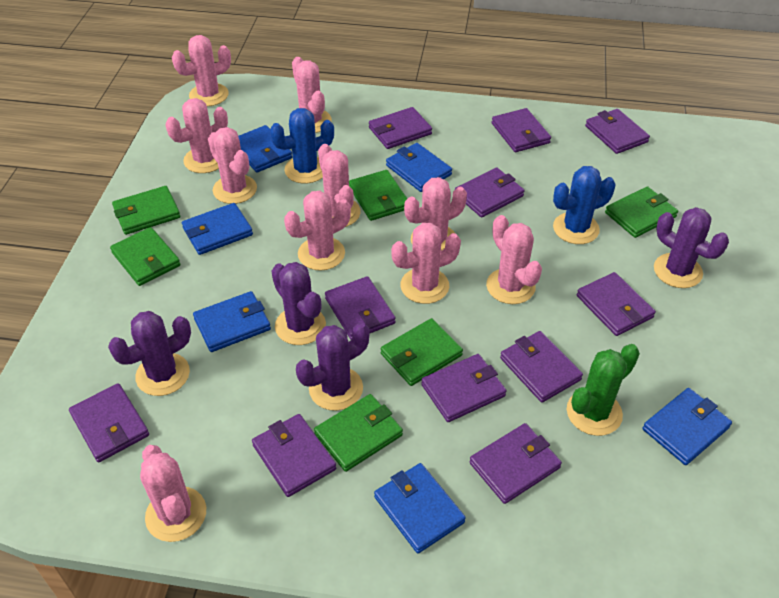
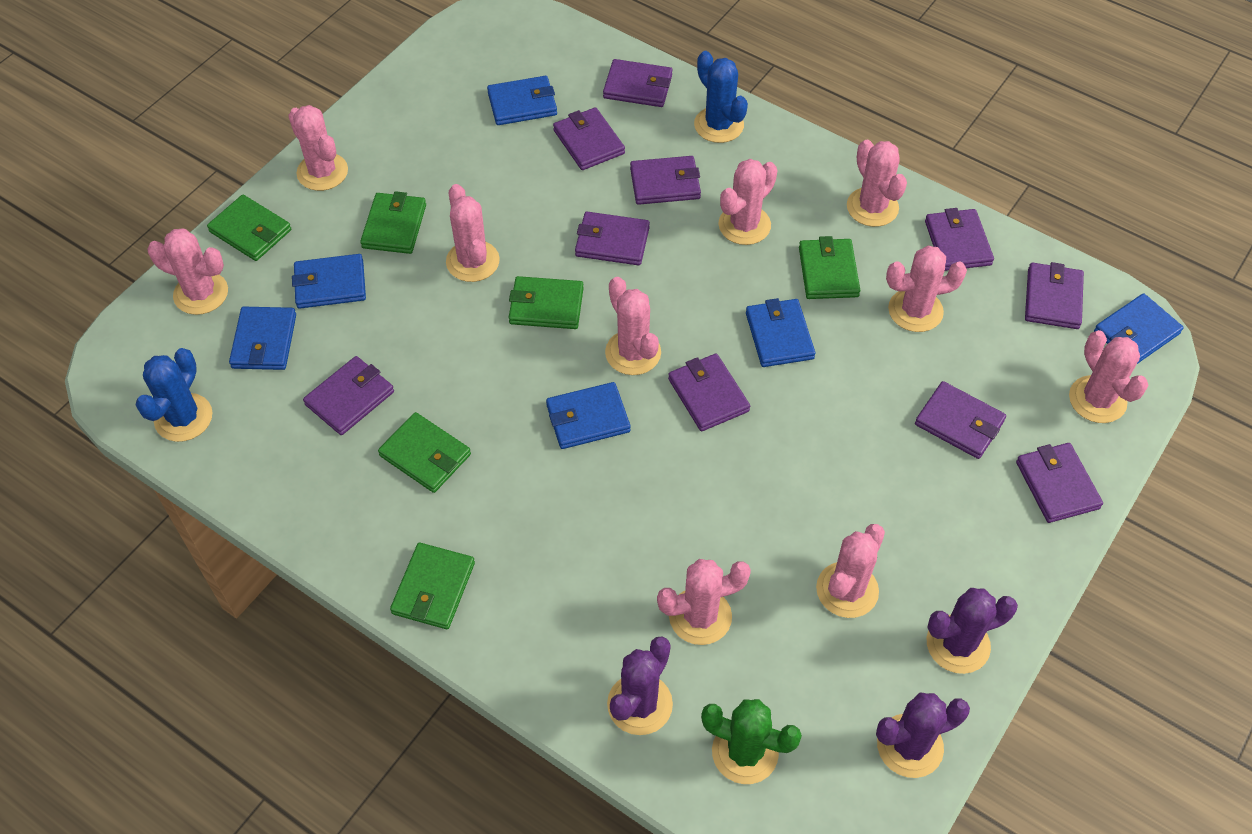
purple cactus: 4 -> 3
purple wallet: 11 -> 10

